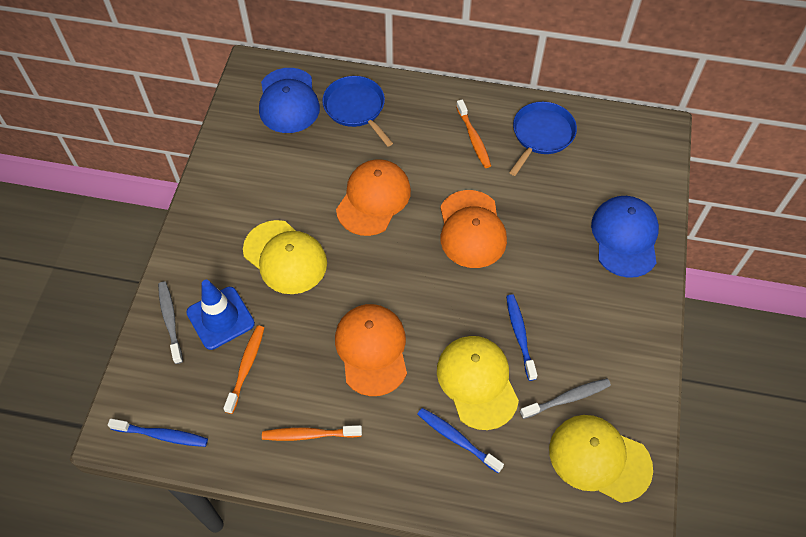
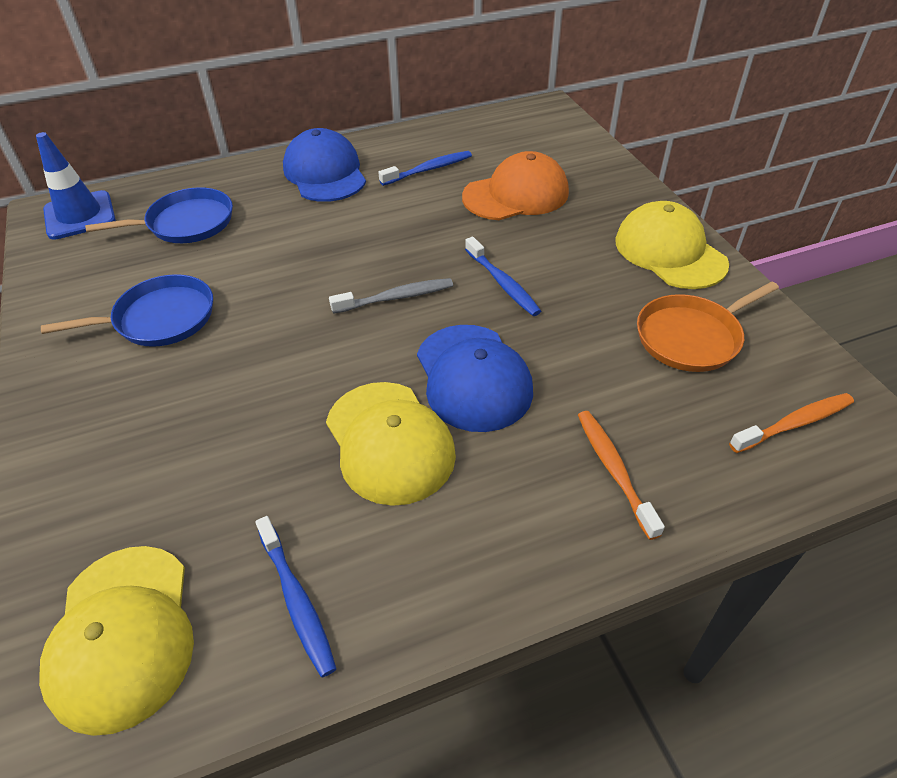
grey toothbrush: 2 -> 1
orange cap: 3 -> 1
orange pan: 0 -> 1
orange toothbrush: 3 -> 2

